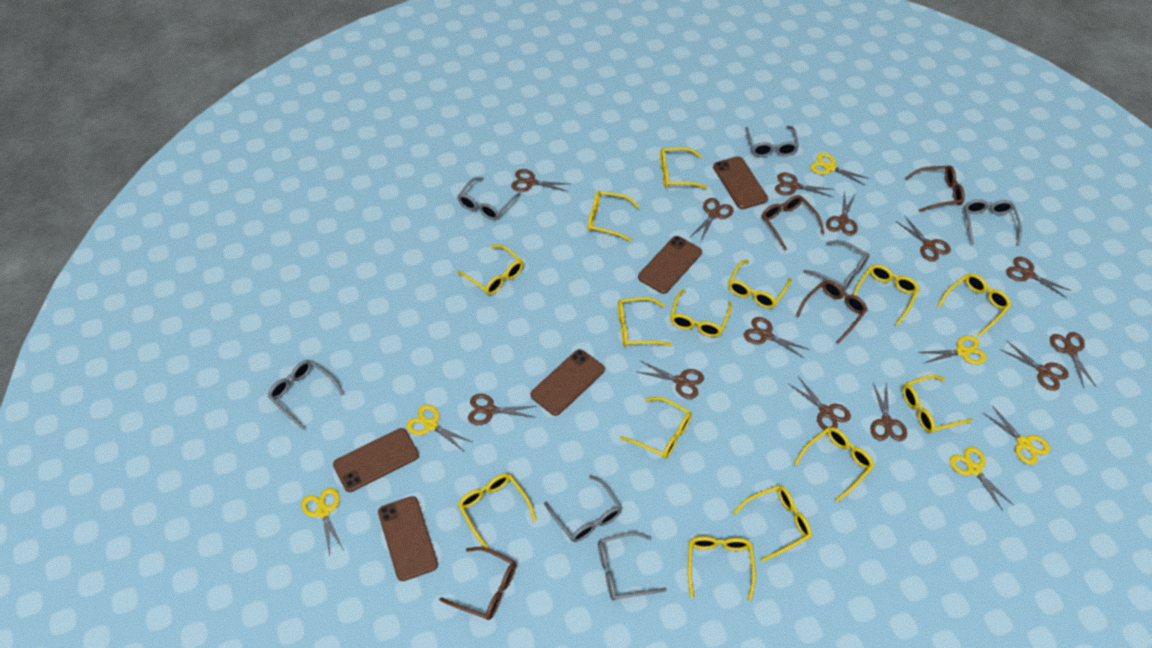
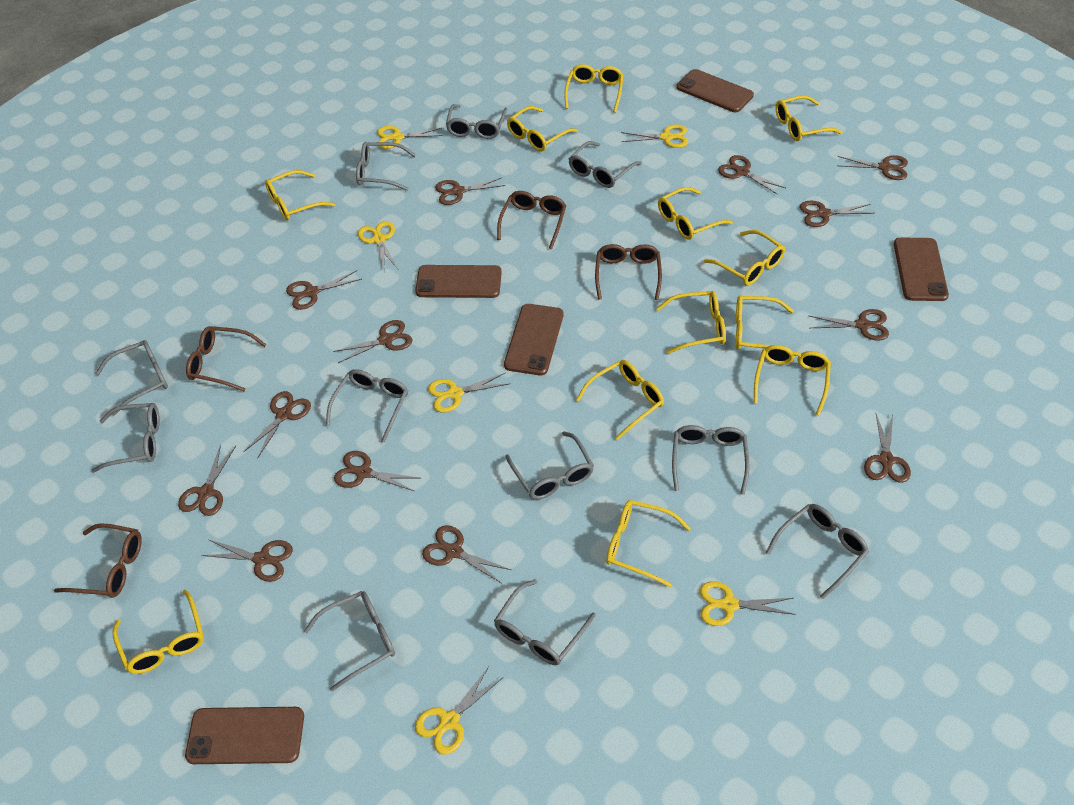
grey glasses: 7 -> 11
yellow glasses: 14 -> 12

